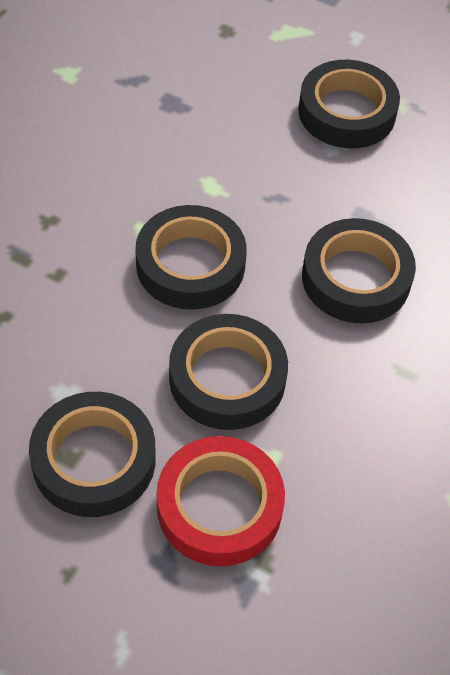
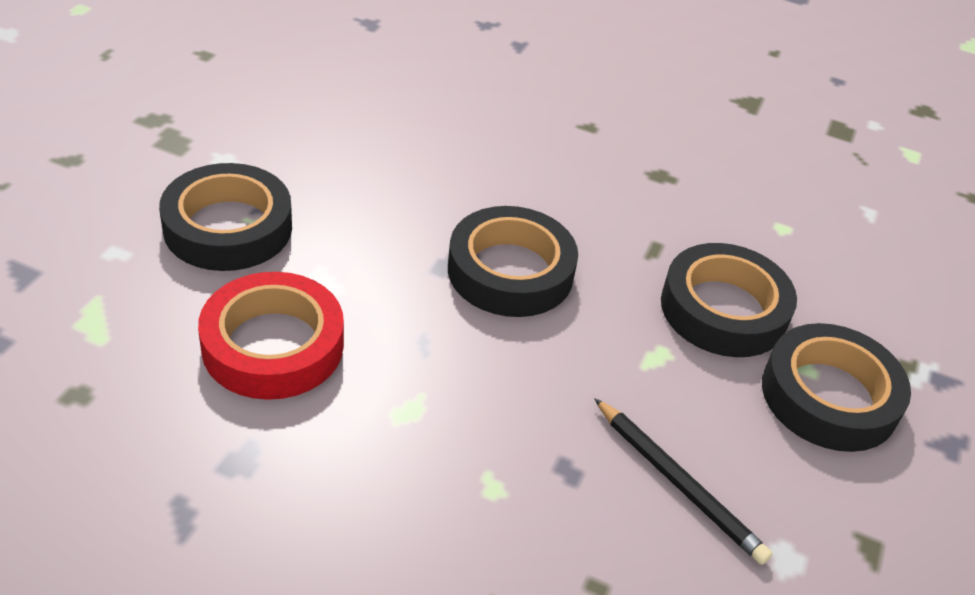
black pencil: 0 -> 1
black tape: 5 -> 4

